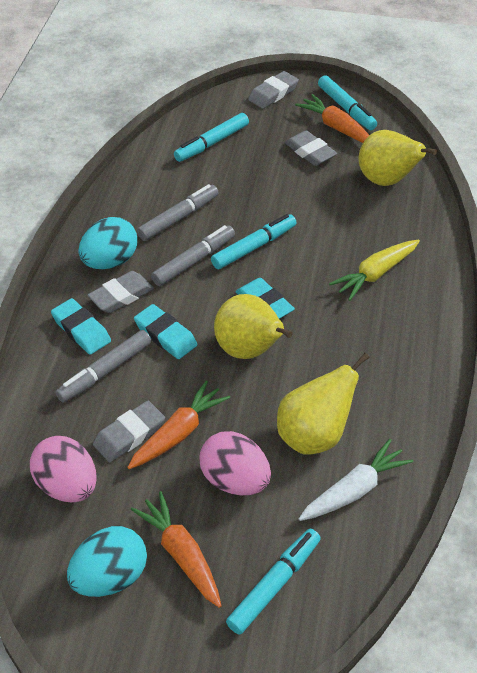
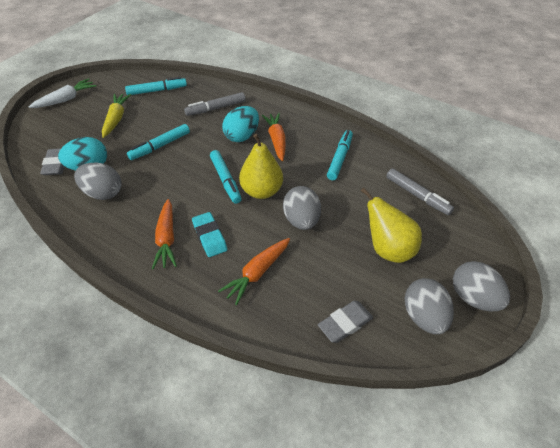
grey egg: 0 -> 4
grey eraser: 4 -> 2
grey marker: 3 -> 2
pink egg: 2 -> 0
turquoise eraser: 3 -> 1
yellow pear: 3 -> 2

